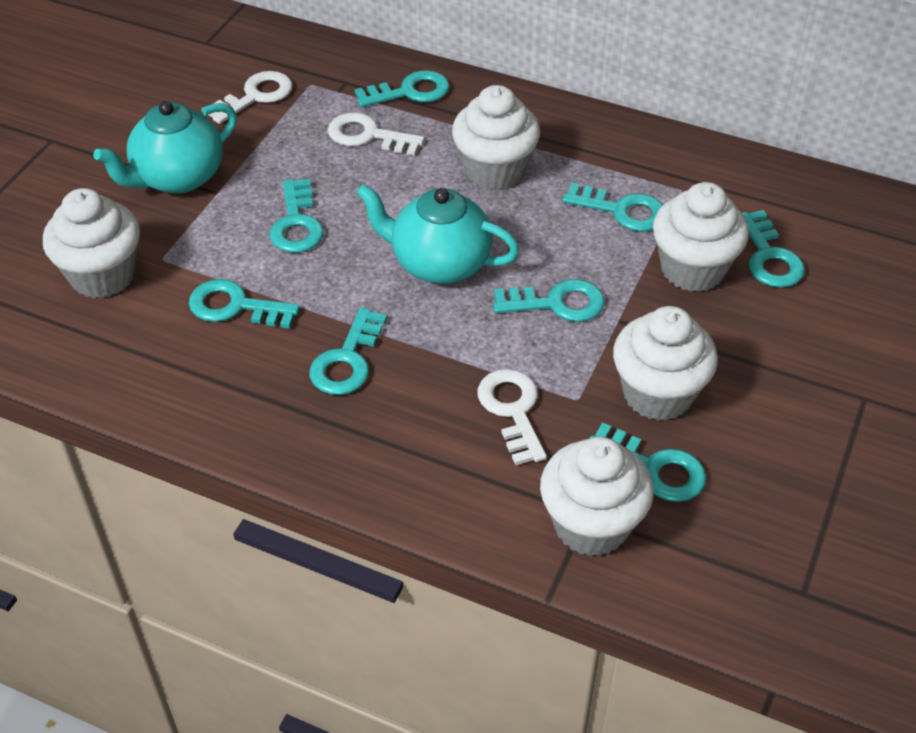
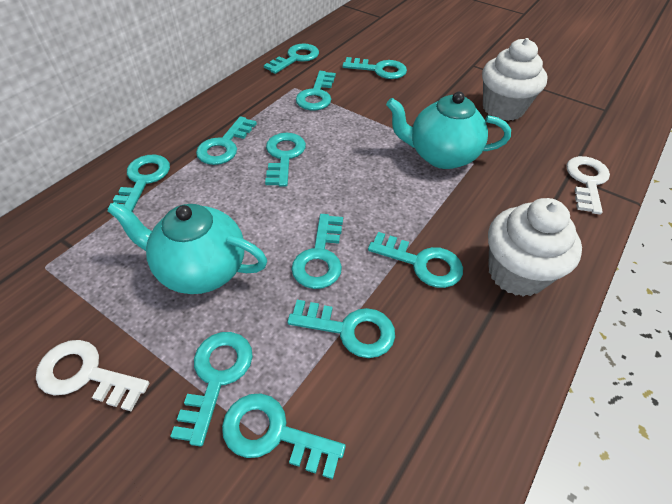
turquoise key: 8 -> 11
white cupcake: 5 -> 2
white key: 3 -> 2

